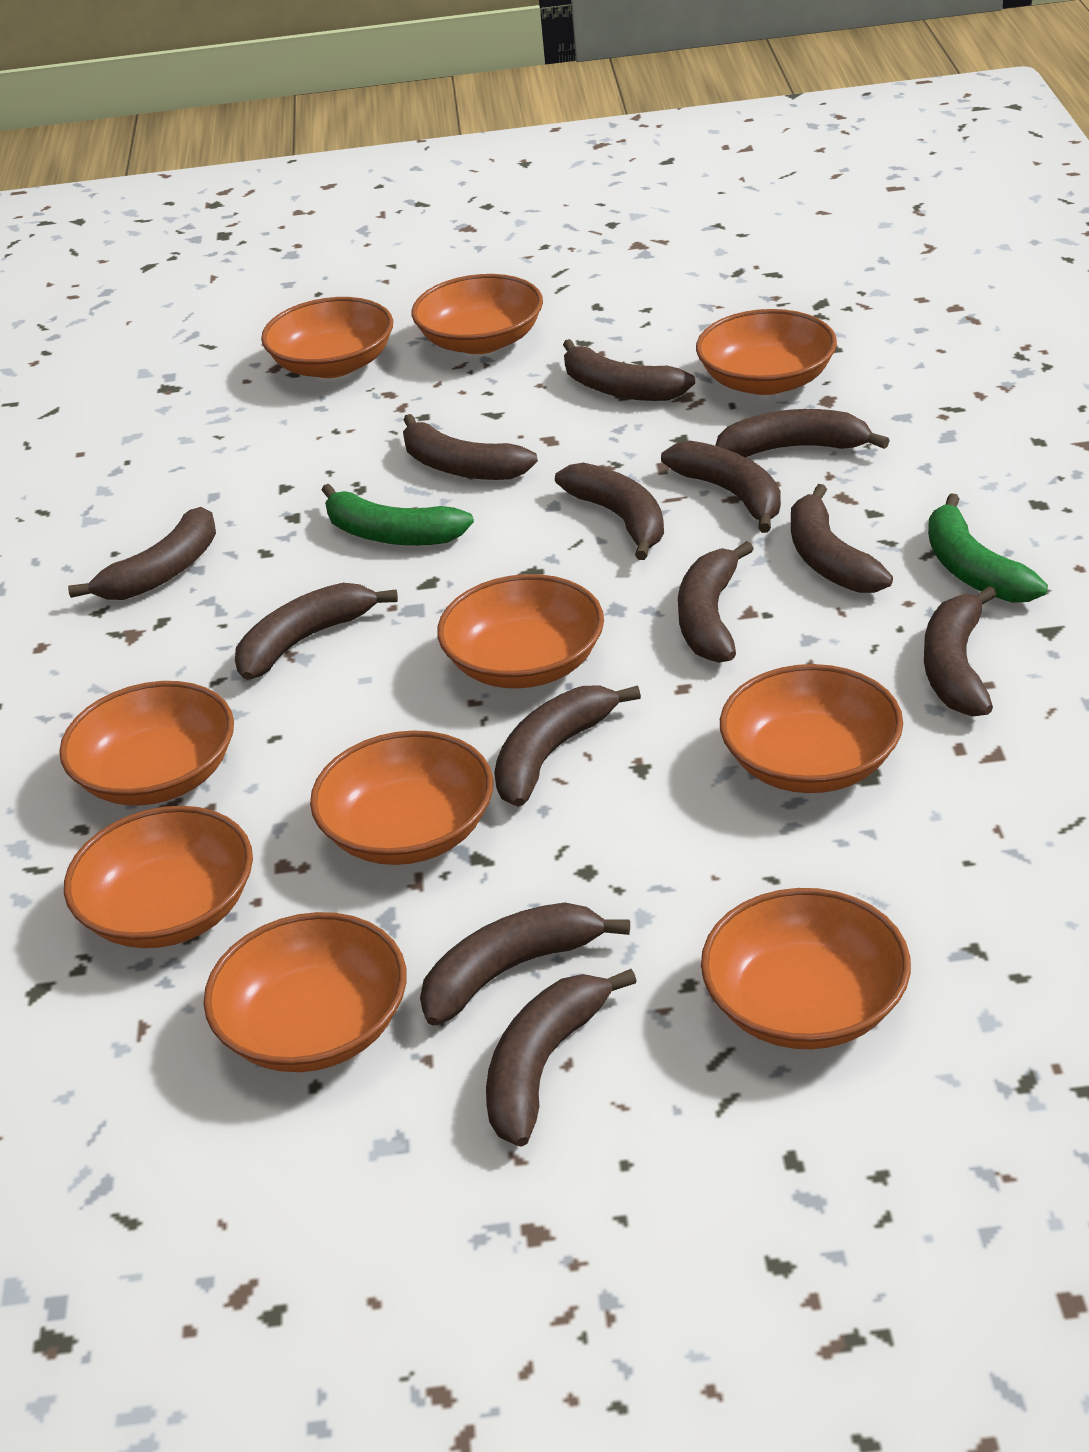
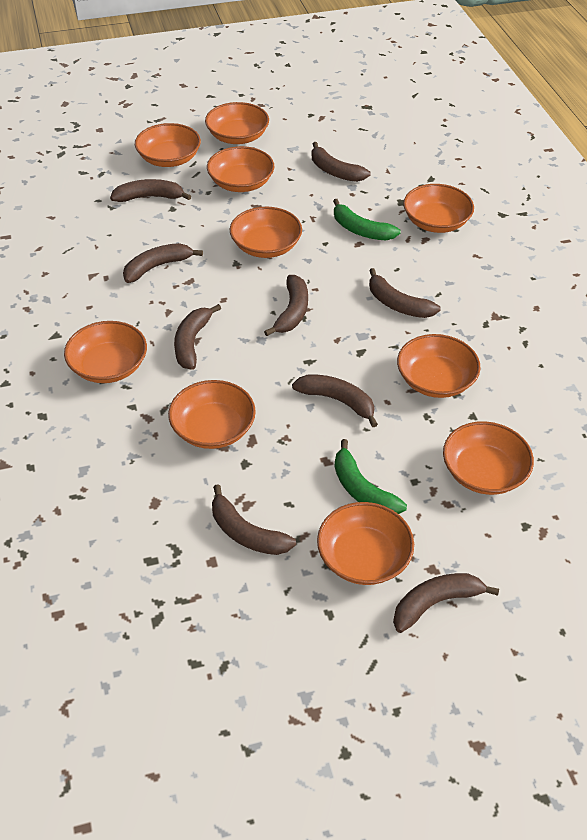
brown banana: 13 -> 9

